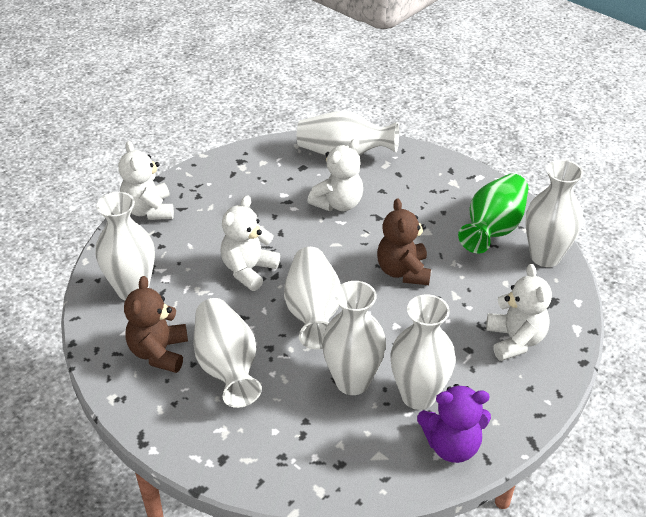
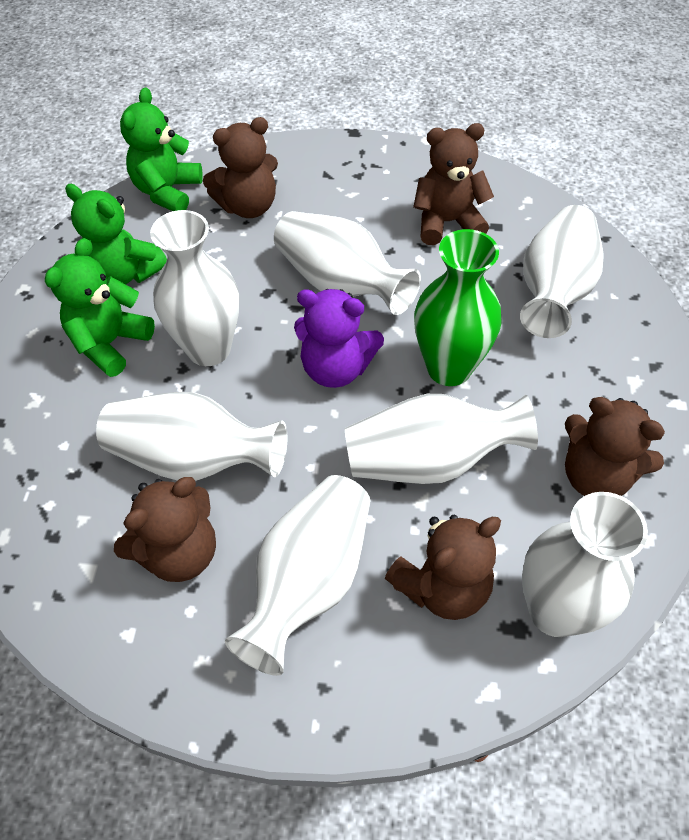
brown teddy bear: 2 -> 5
green teddy bear: 0 -> 3
white teddy bear: 4 -> 0

